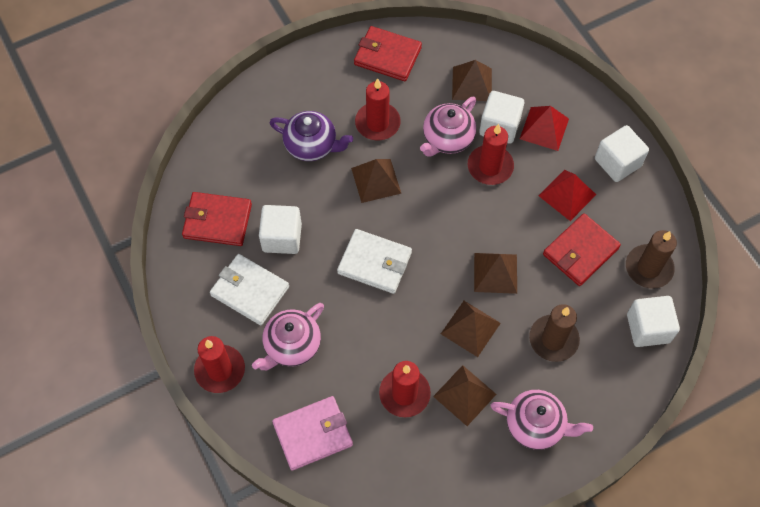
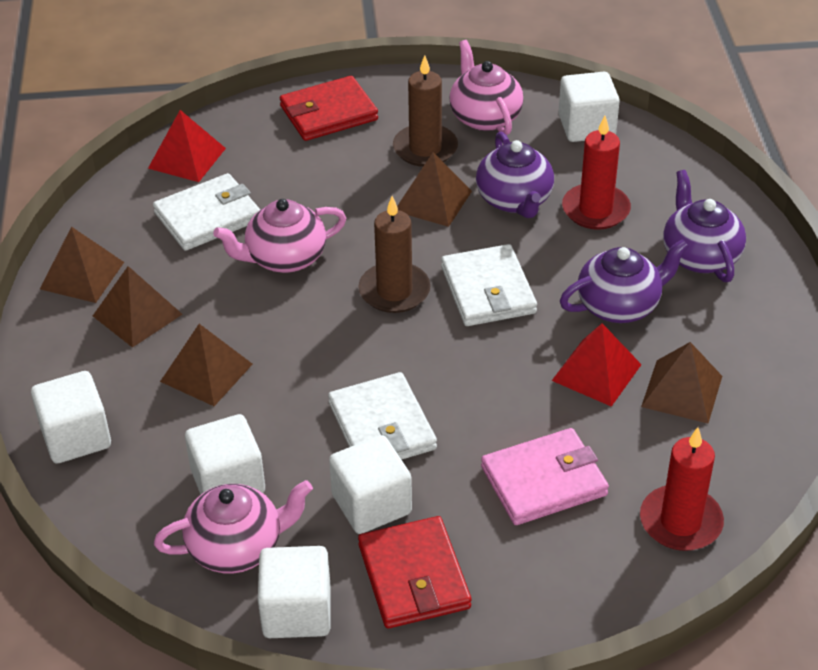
purple teapot: 1 -> 3
red candle: 4 -> 2
red wallet: 3 -> 2
white cube: 4 -> 5
white wallet: 2 -> 3

